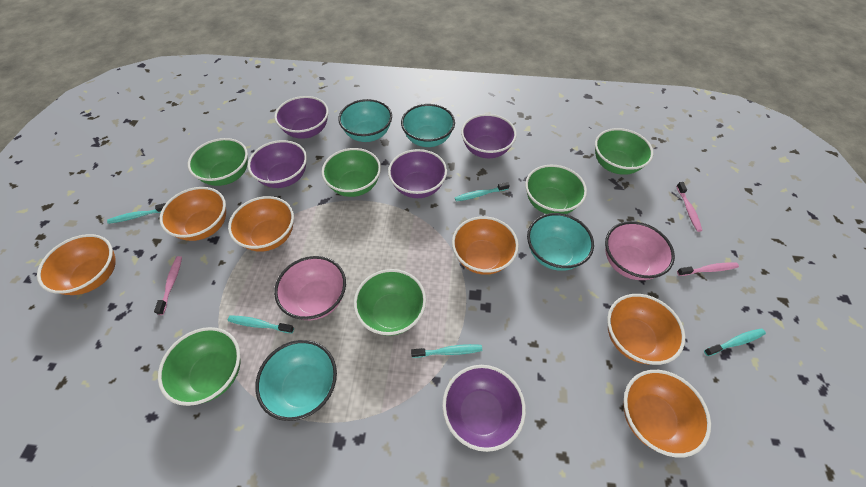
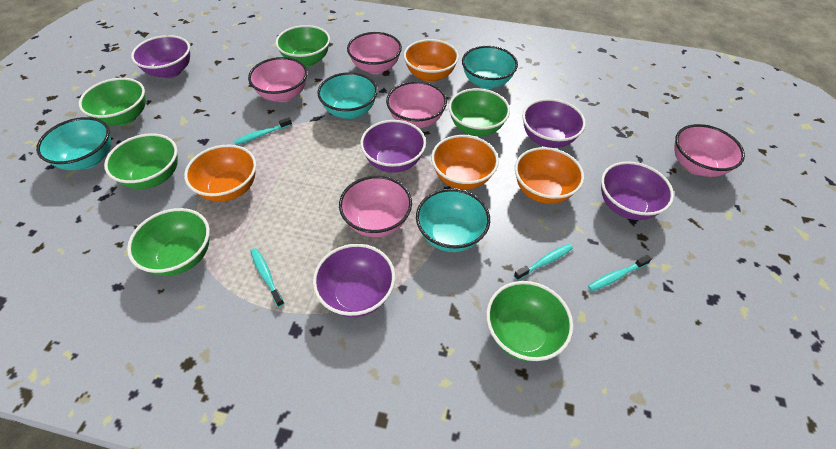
orange bowl: 6 -> 4
pink bowl: 2 -> 5
pink toothbrush: 3 -> 0
turquoise toothbrush: 5 -> 4

